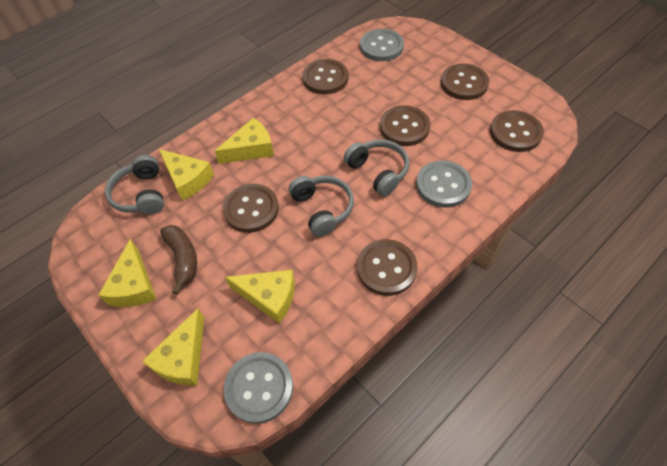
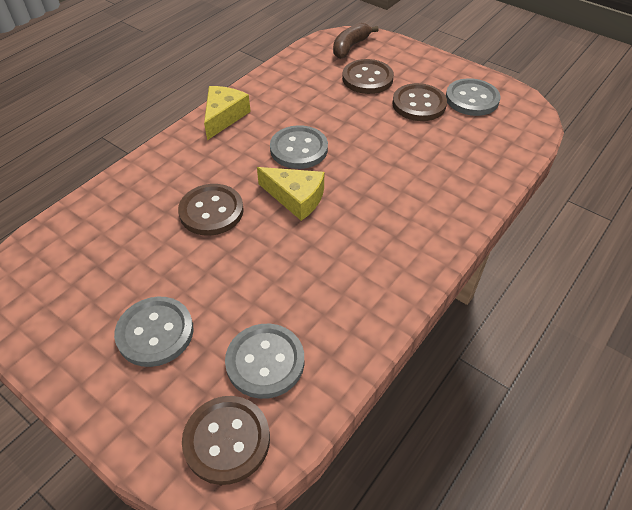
brown button: 6 -> 4
grey button: 3 -> 4
grey headphones: 3 -> 0
yellow cheese: 5 -> 2

